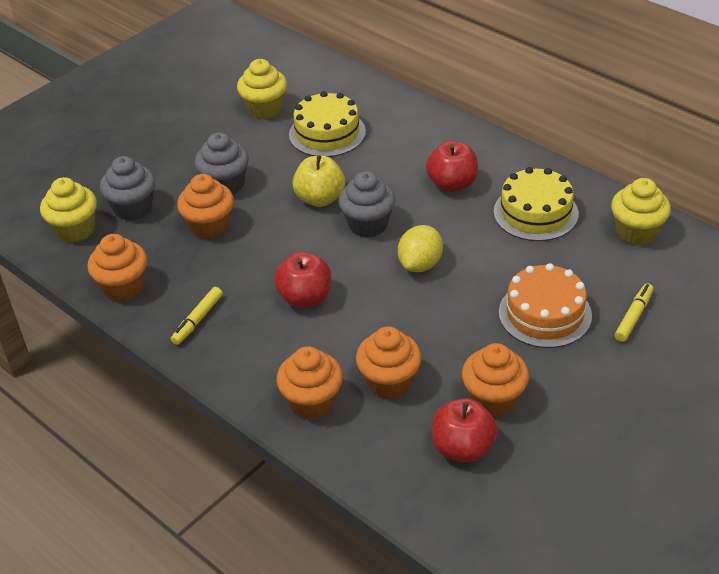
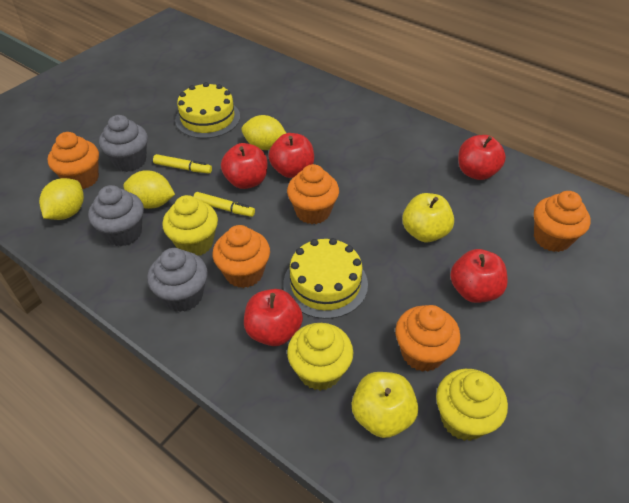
orange cake: 1 -> 0
red apple: 3 -> 5
yellow apple: 1 -> 2
yellow lemon: 1 -> 3

